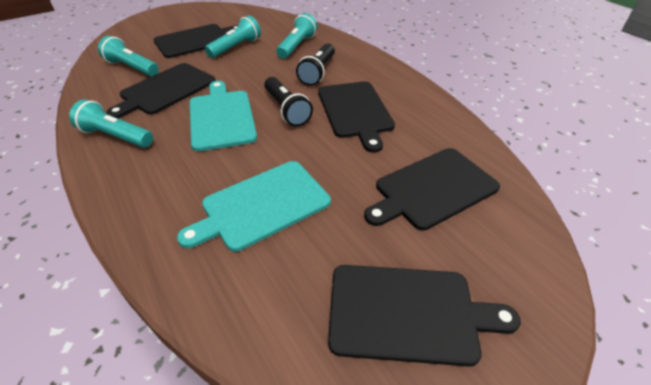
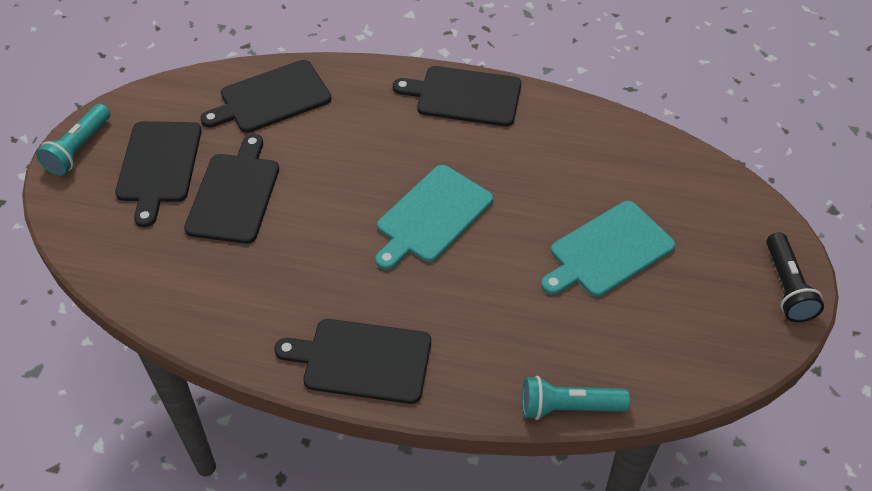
black flashlight: 2 -> 1
turquoise flashlight: 4 -> 2

